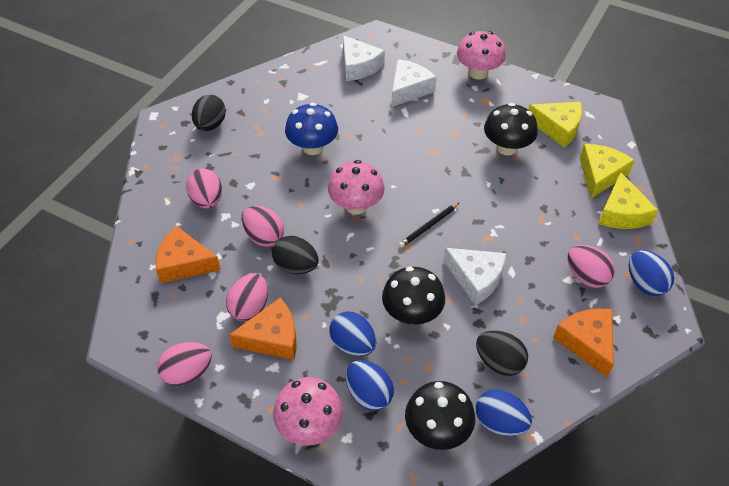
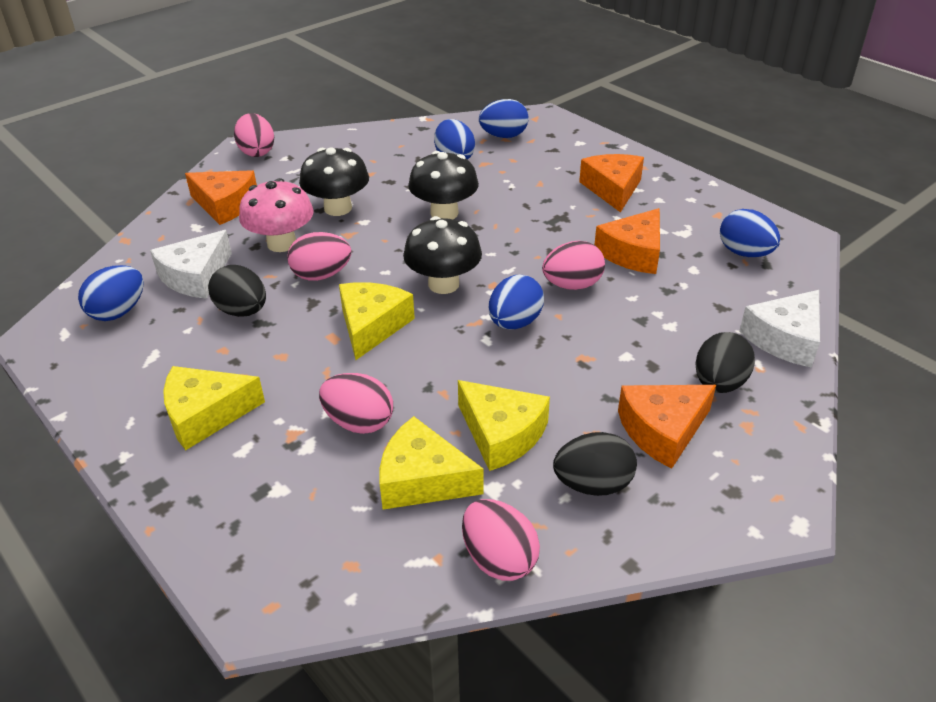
black pencil: 1 -> 0
blue egg: 4 -> 5
blue mushroom: 1 -> 0
orange cheese: 3 -> 4
pink mushroom: 3 -> 1
white cheese: 3 -> 2
yellow cheese: 3 -> 4

